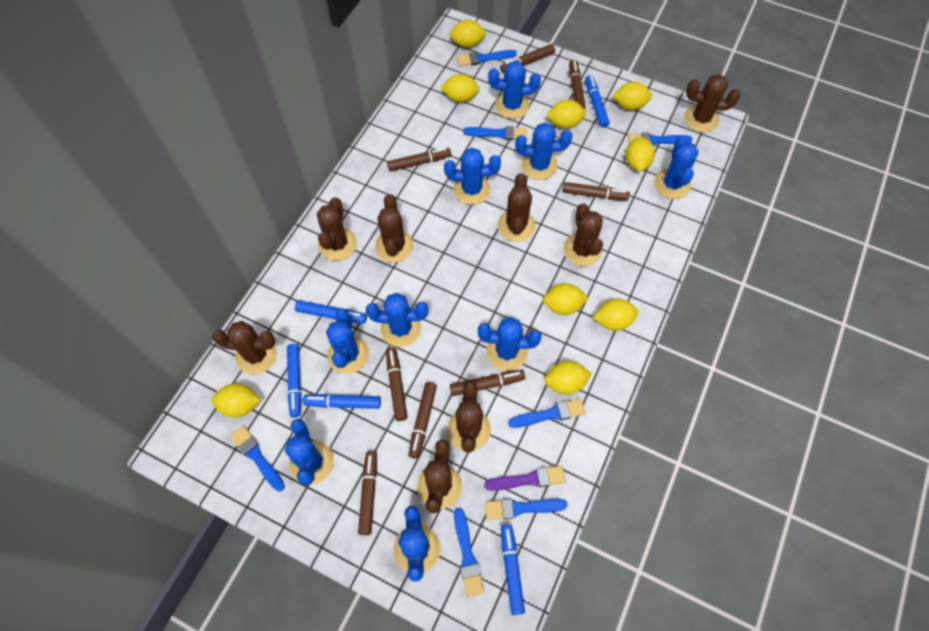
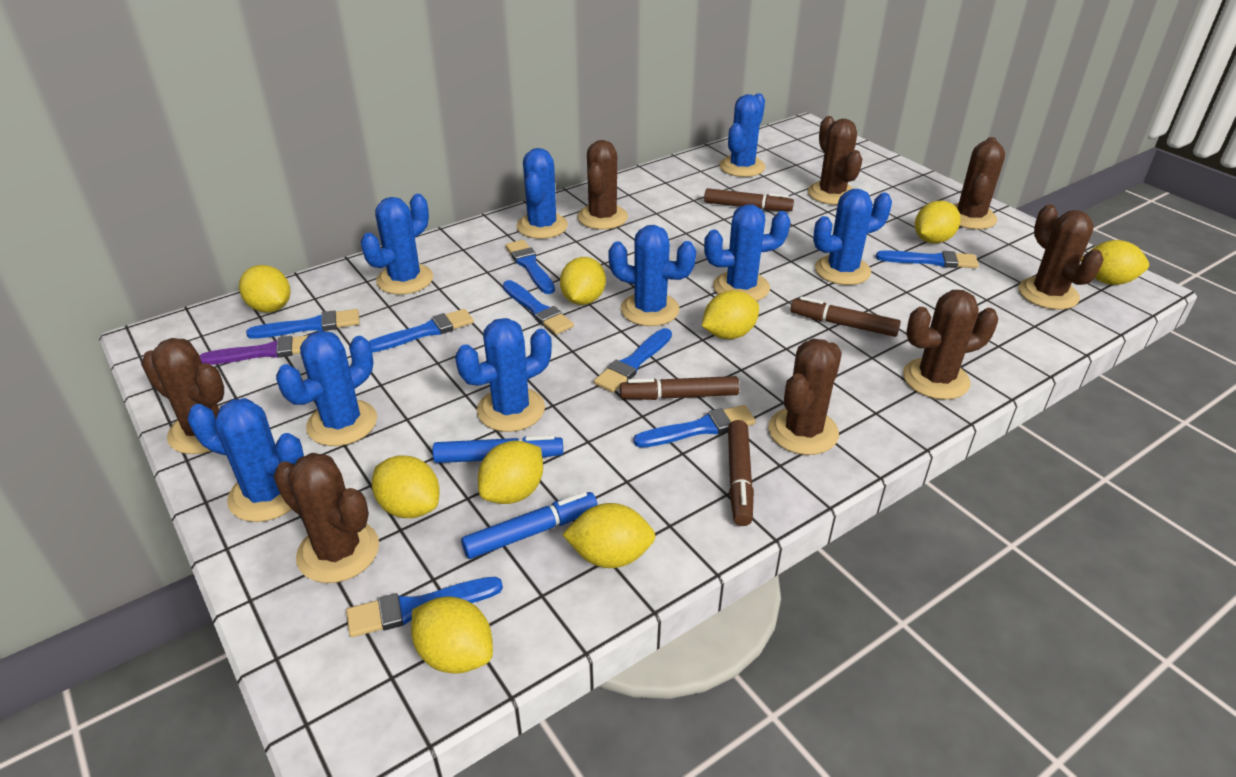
blue brush: 7 -> 8
blue marker: 5 -> 2
brown marker: 8 -> 4

